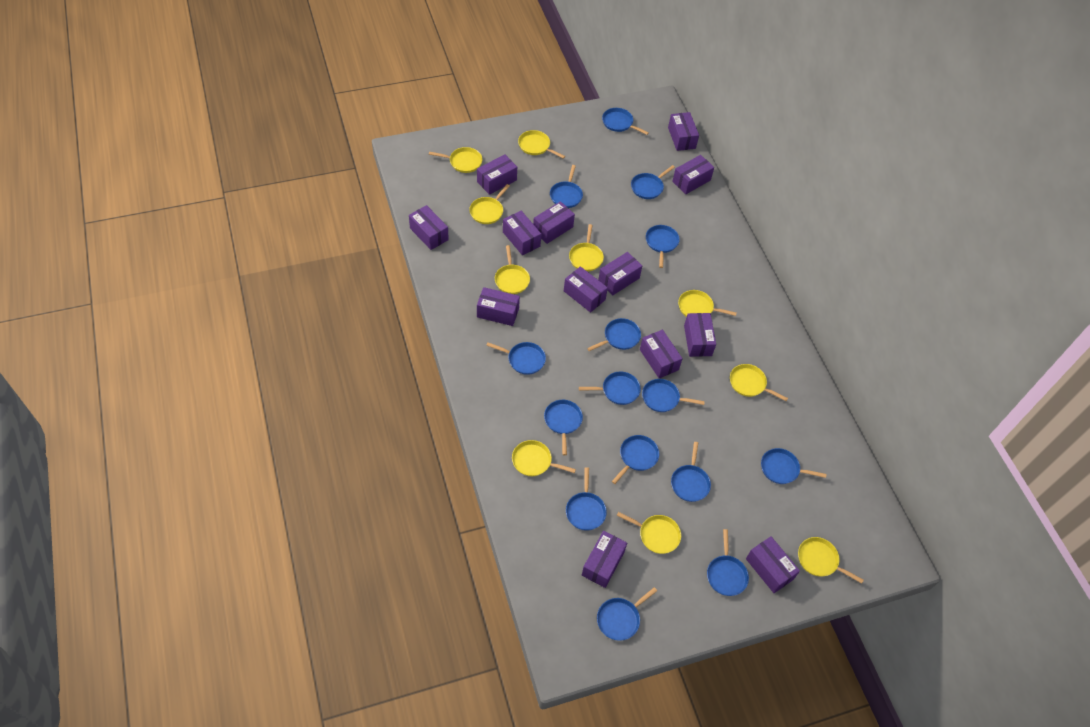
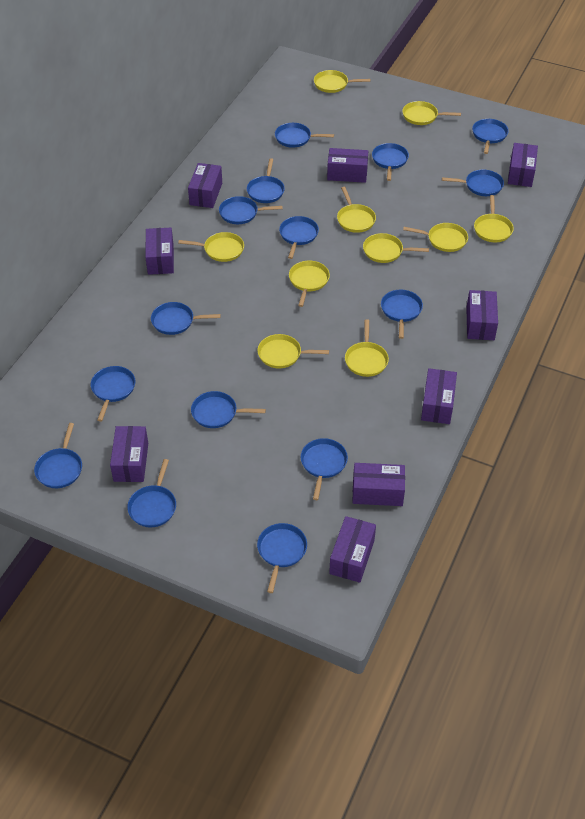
purple box: 13 -> 9

